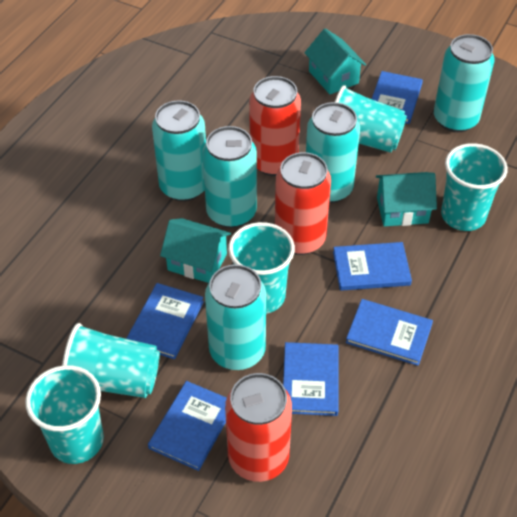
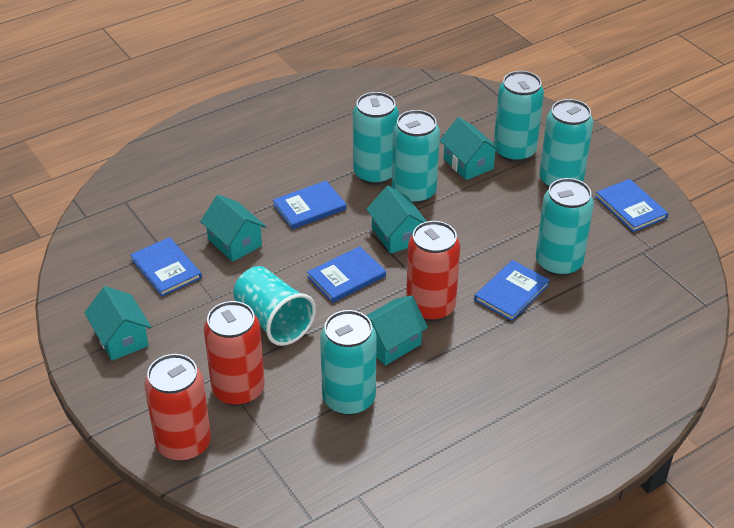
blue book: 6 -> 5
turquoise can: 5 -> 6
turquoise cup: 5 -> 1
turquoise house: 3 -> 5

